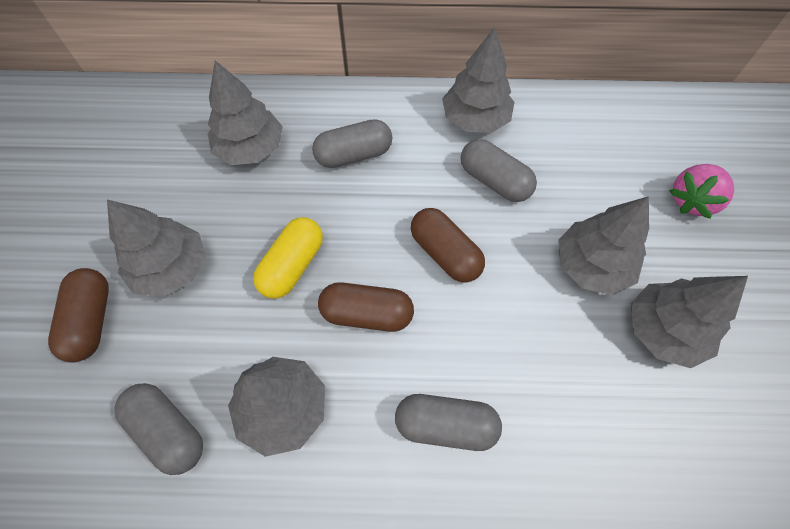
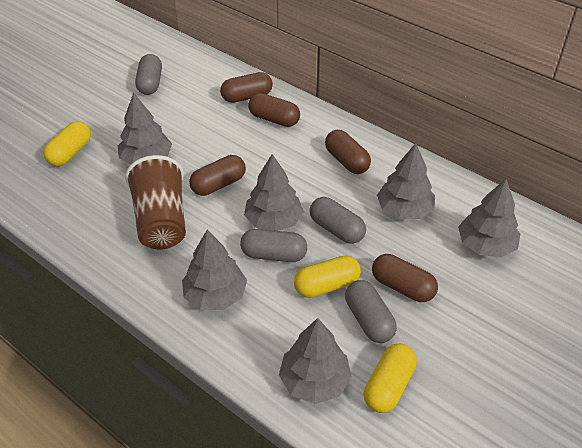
brown capsule: 3 -> 5
brown cup: 0 -> 1
pink strawberry: 1 -> 0
yellow capsule: 1 -> 3

